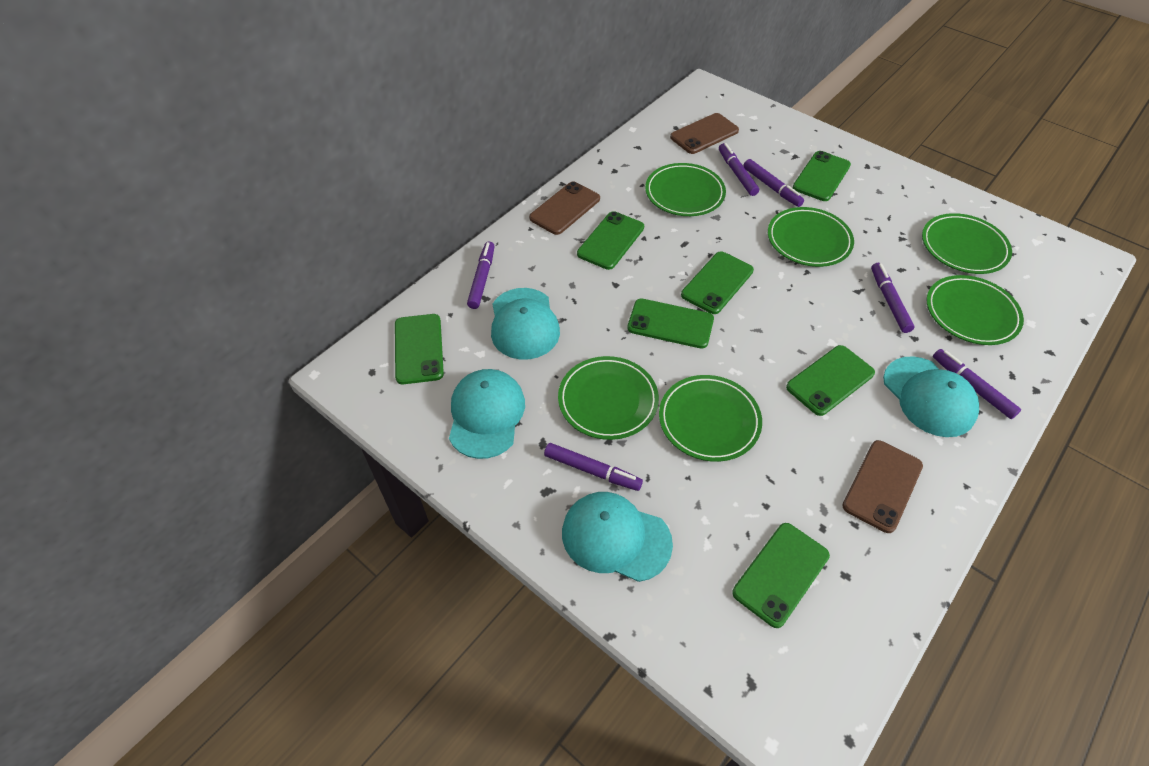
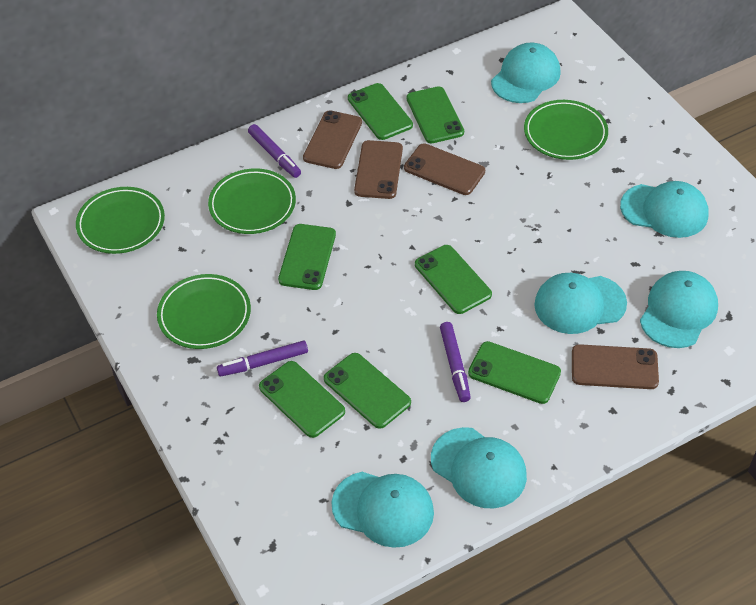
brown phone: 3 -> 4
green plate: 6 -> 4
purple marker: 6 -> 3
turquoise cap: 4 -> 6

